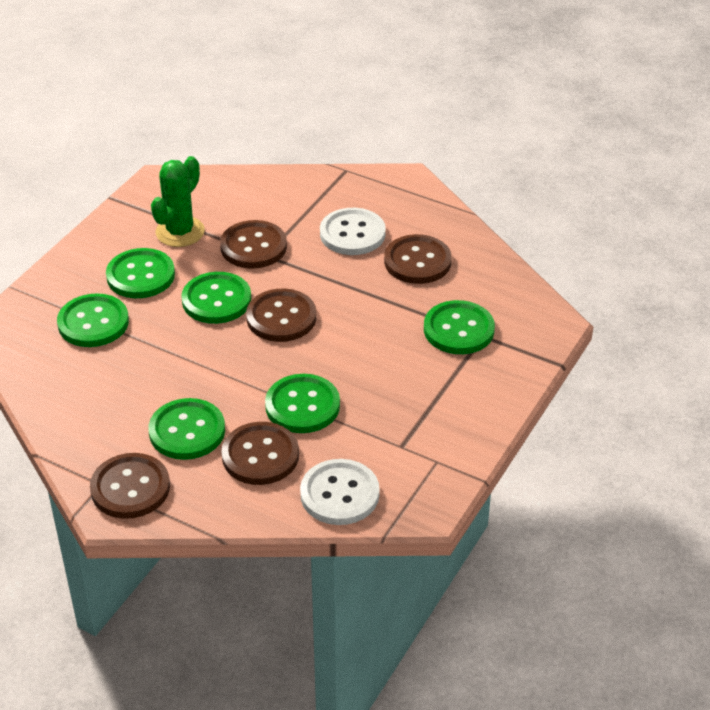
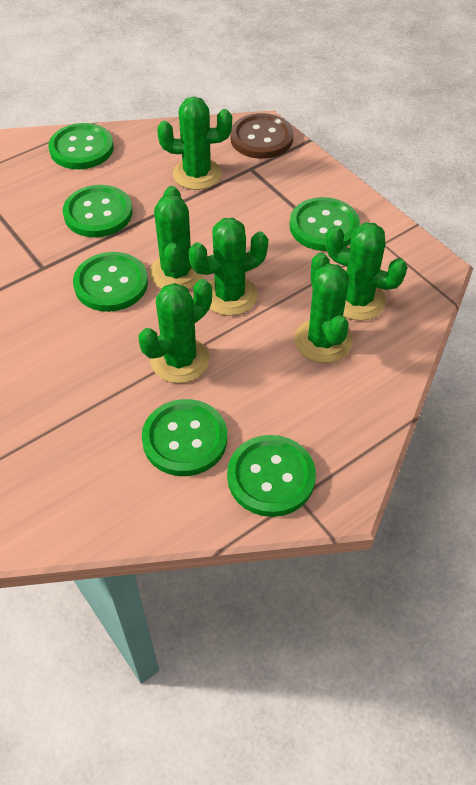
brown button: 5 -> 1
green cactus: 1 -> 6
white button: 2 -> 0

